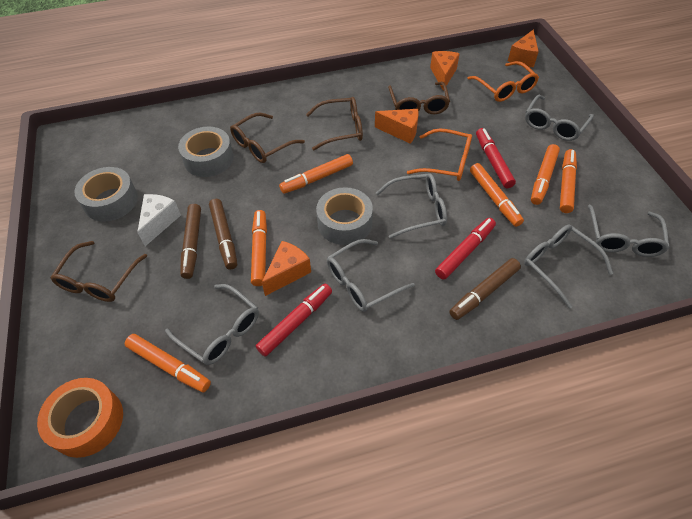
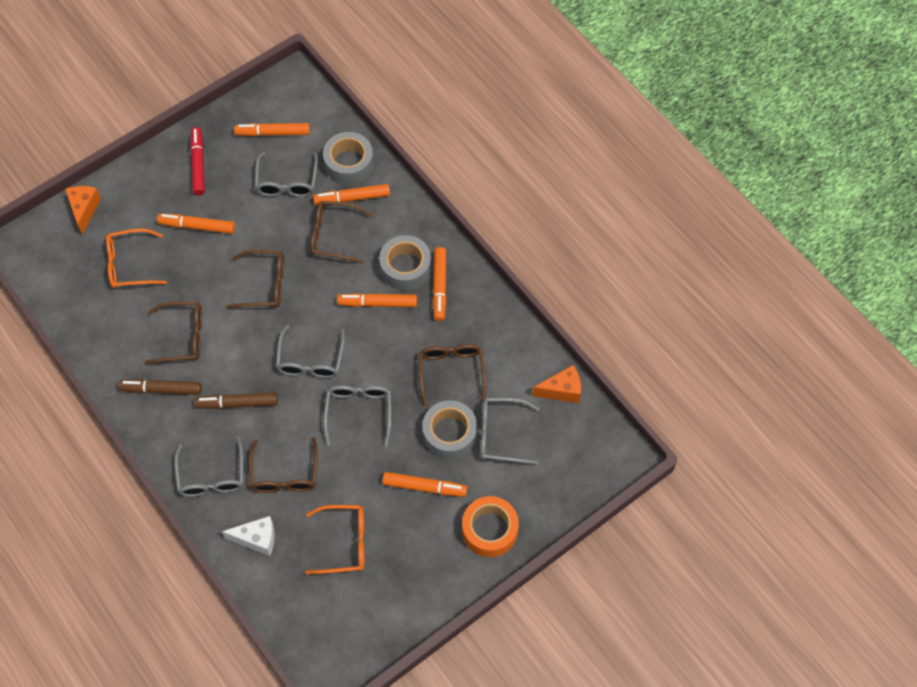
brown glasses: 4 -> 5
brown marker: 3 -> 2
grey glasses: 6 -> 5
orange cheese: 4 -> 2
red marker: 3 -> 1

